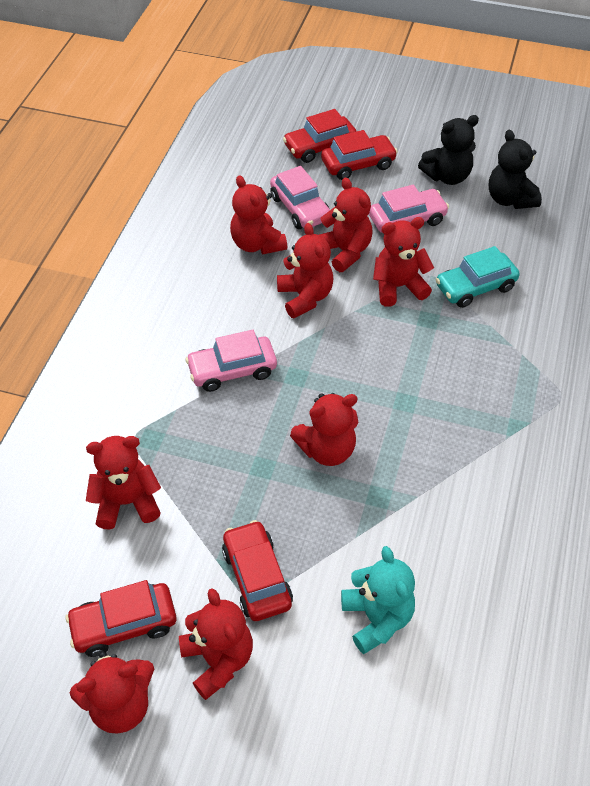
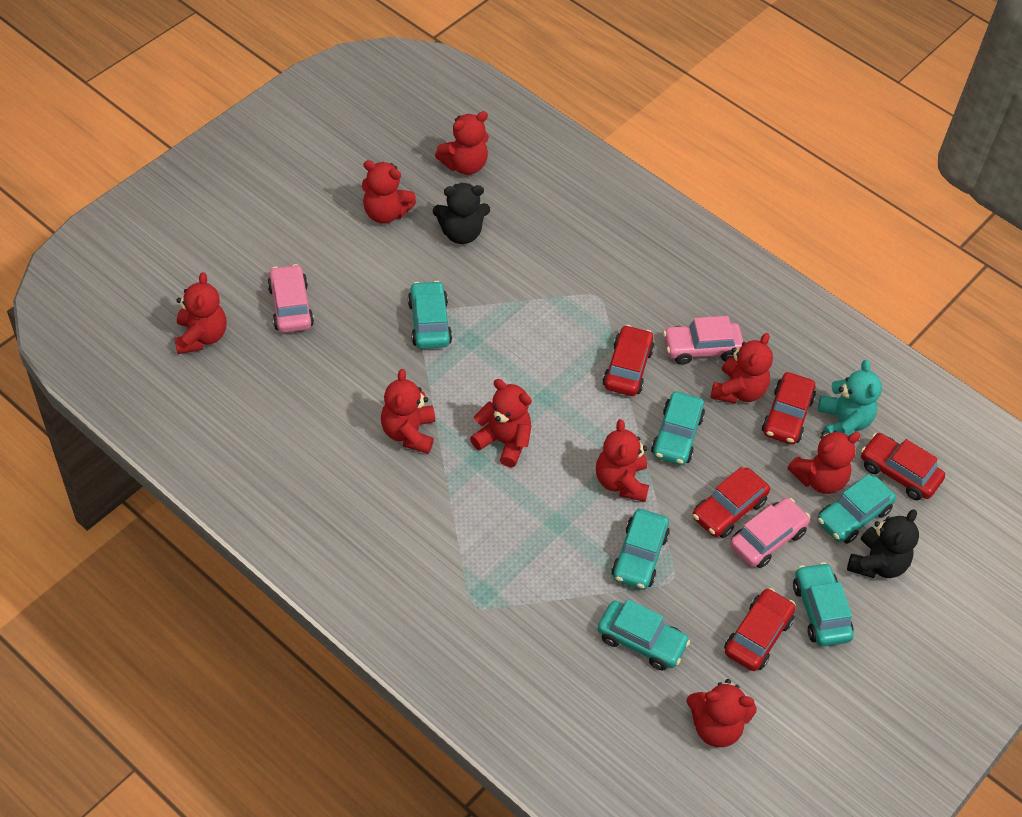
red car: 4 -> 5
red teddy bear: 8 -> 9
turquoise car: 1 -> 6

